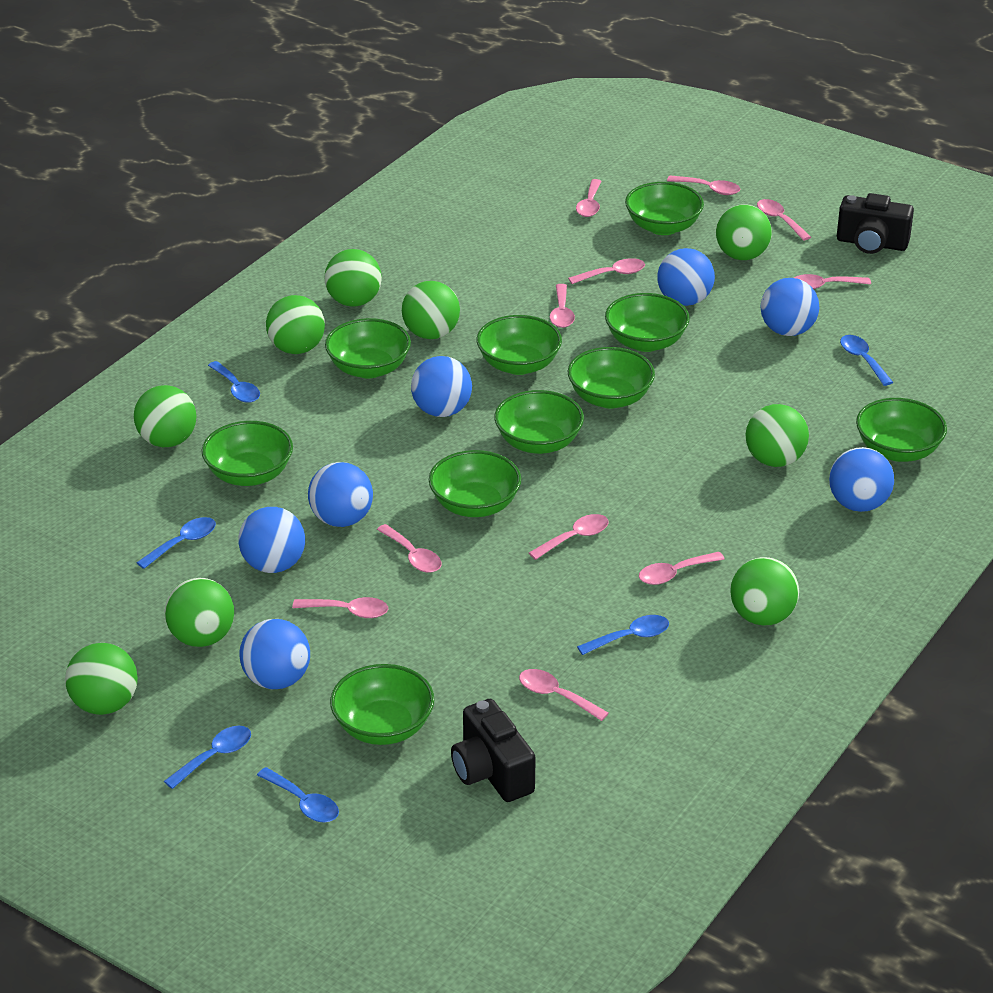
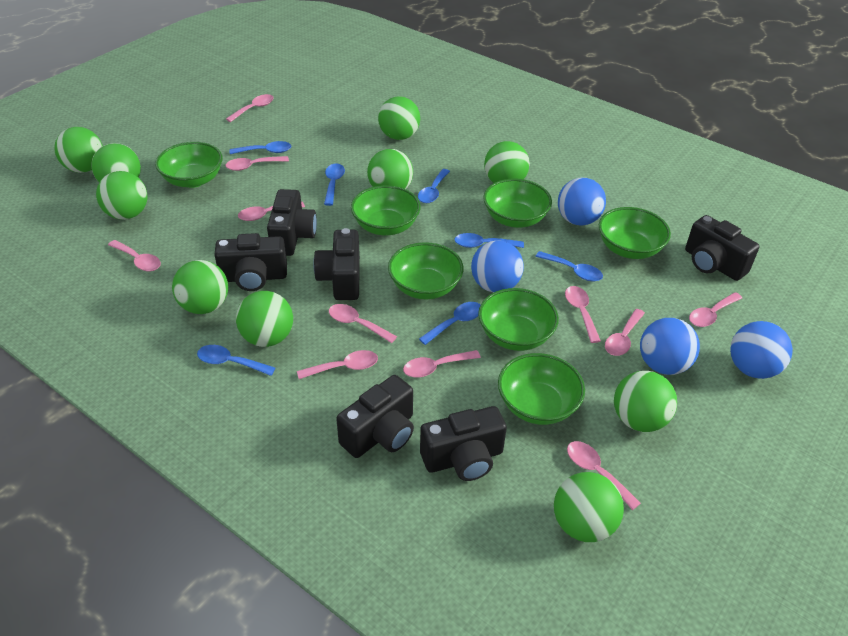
black camera: 2 -> 6
blue ball: 7 -> 4
blue spoon: 6 -> 7
green ball: 9 -> 10
green bowl: 10 -> 7

